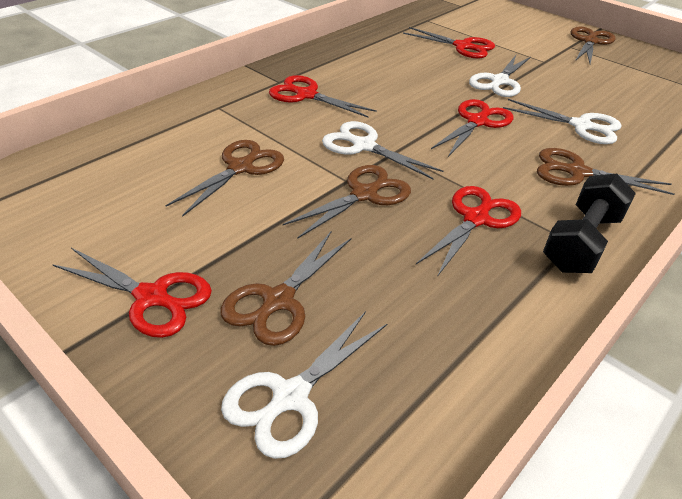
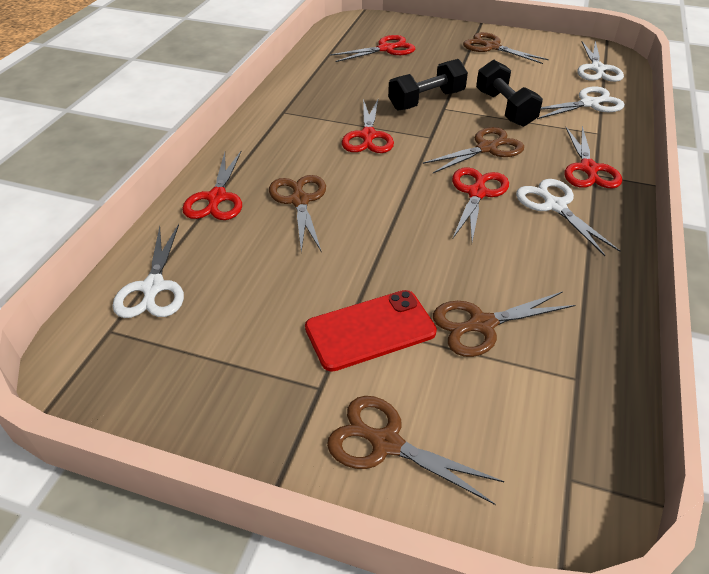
black dumbbell: 1 -> 2
red phone: 0 -> 1

